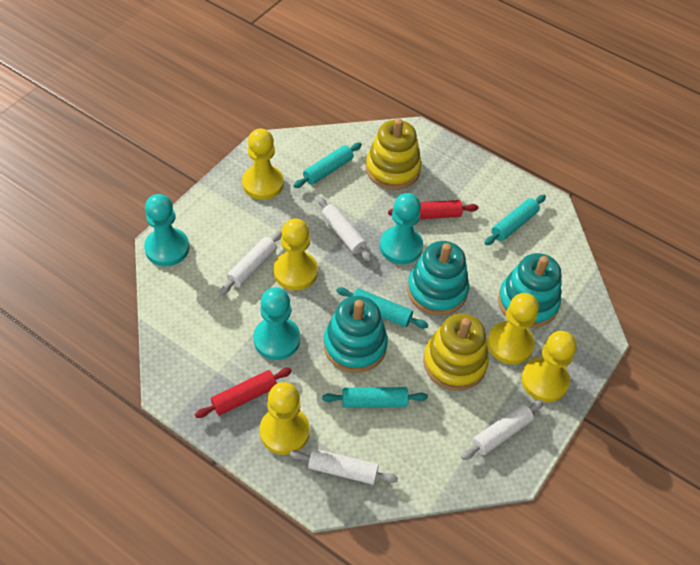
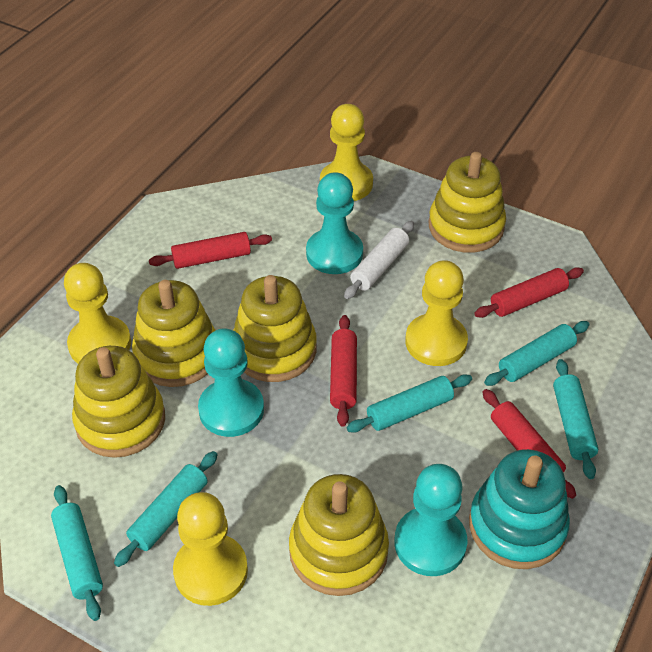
red rolling pin: 2 -> 4
turquoise rolling pin: 4 -> 5
turquoise stacking toy: 3 -> 1
white rolling pin: 4 -> 1
yellow pawn: 5 -> 4
yellow stacking toy: 2 -> 5

